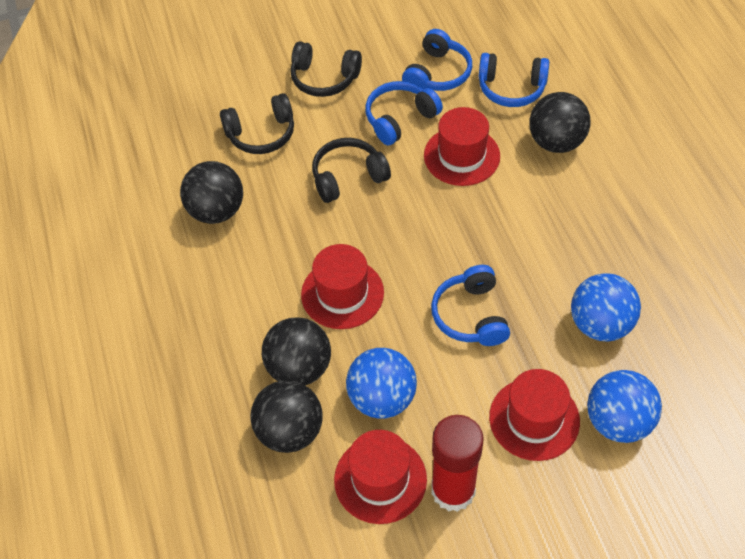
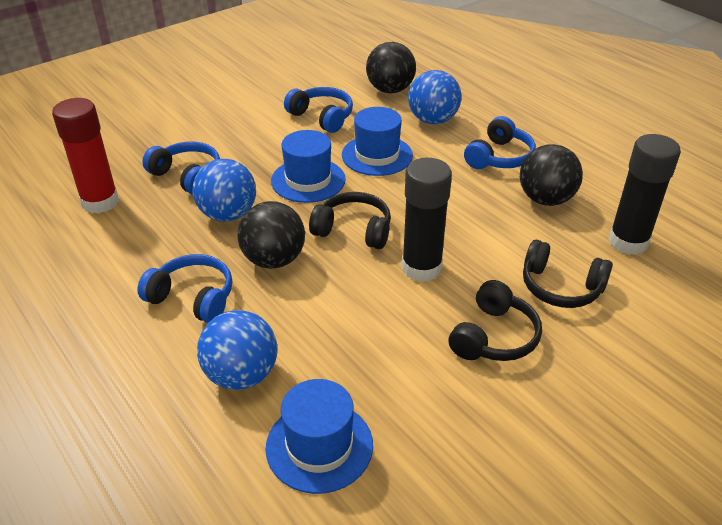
black ball: 4 -> 3
black glue stick: 0 -> 2
blue hat: 0 -> 3
red hat: 4 -> 0

